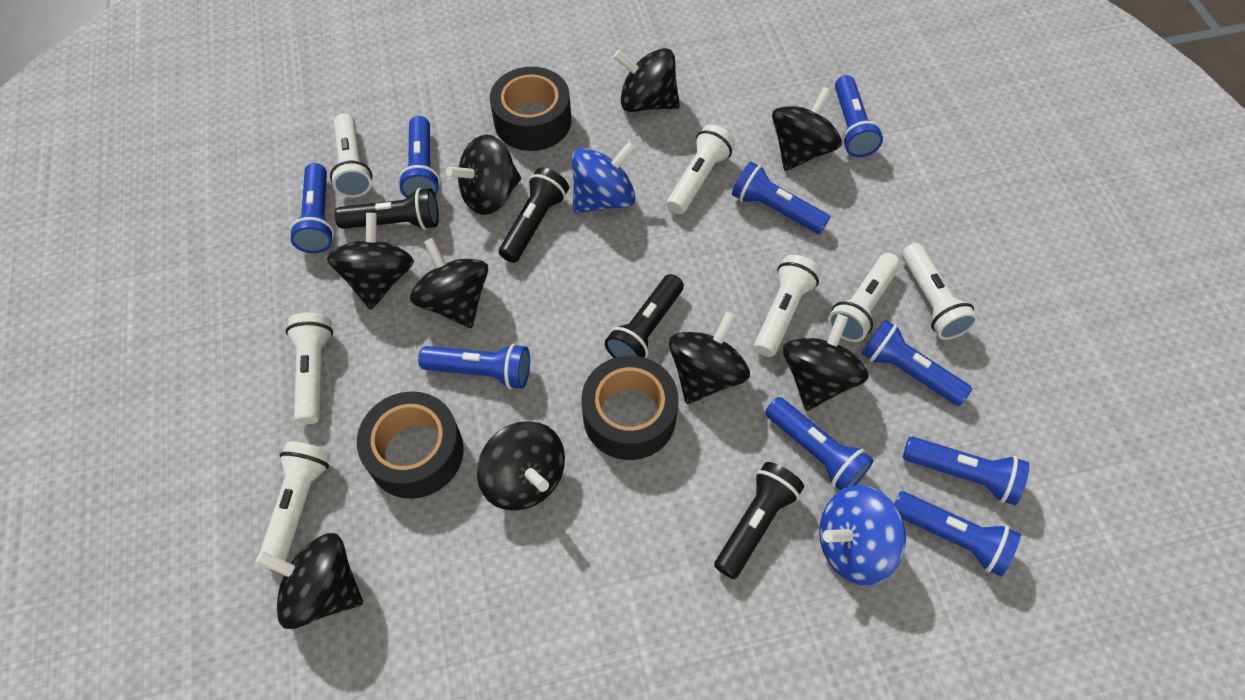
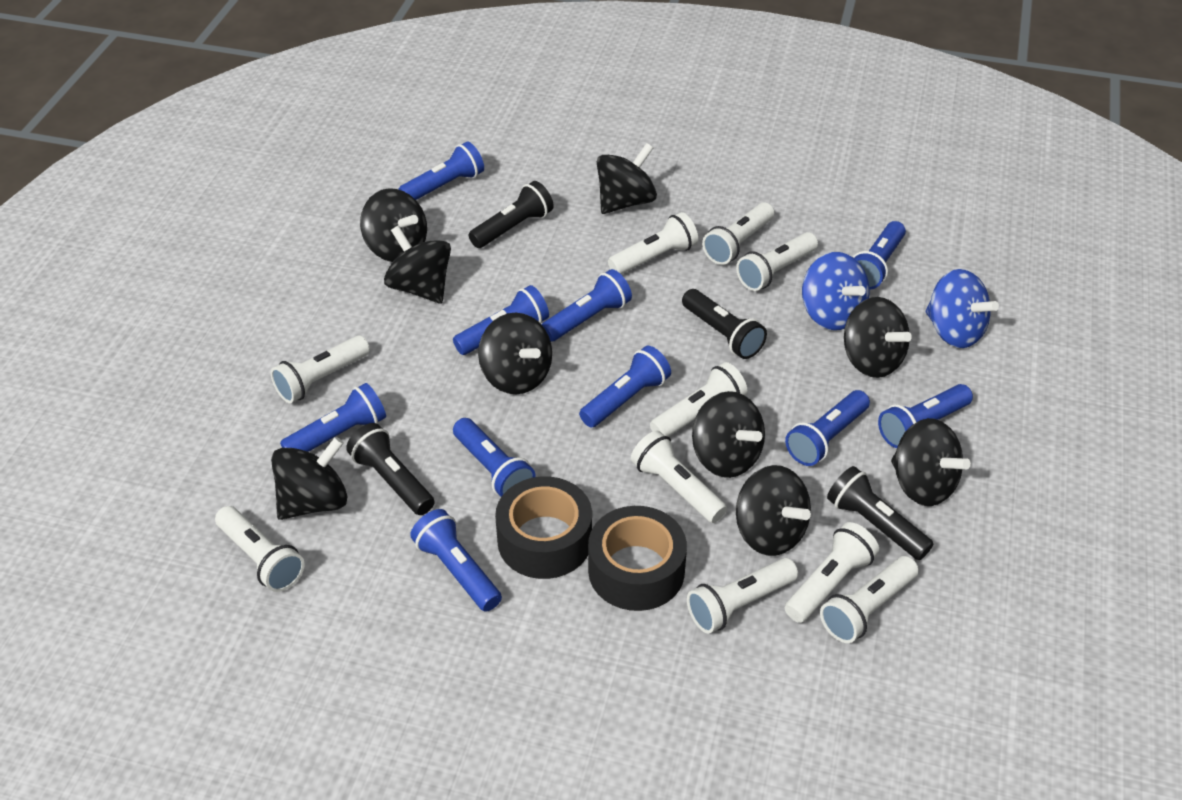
black tape: 3 -> 2
blue flashlight: 9 -> 10
white flashlight: 7 -> 10

